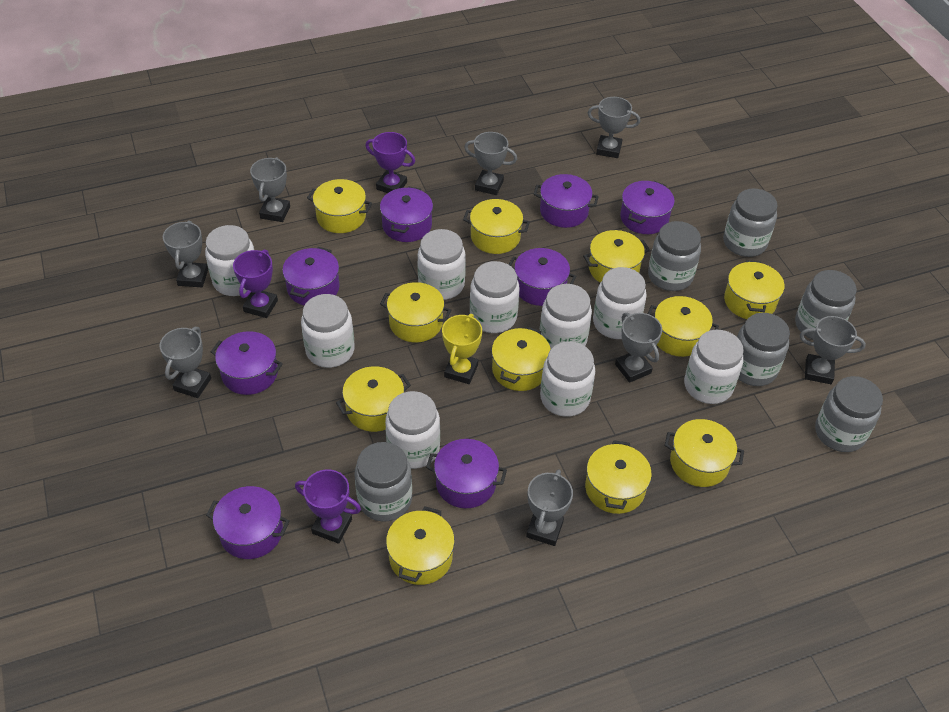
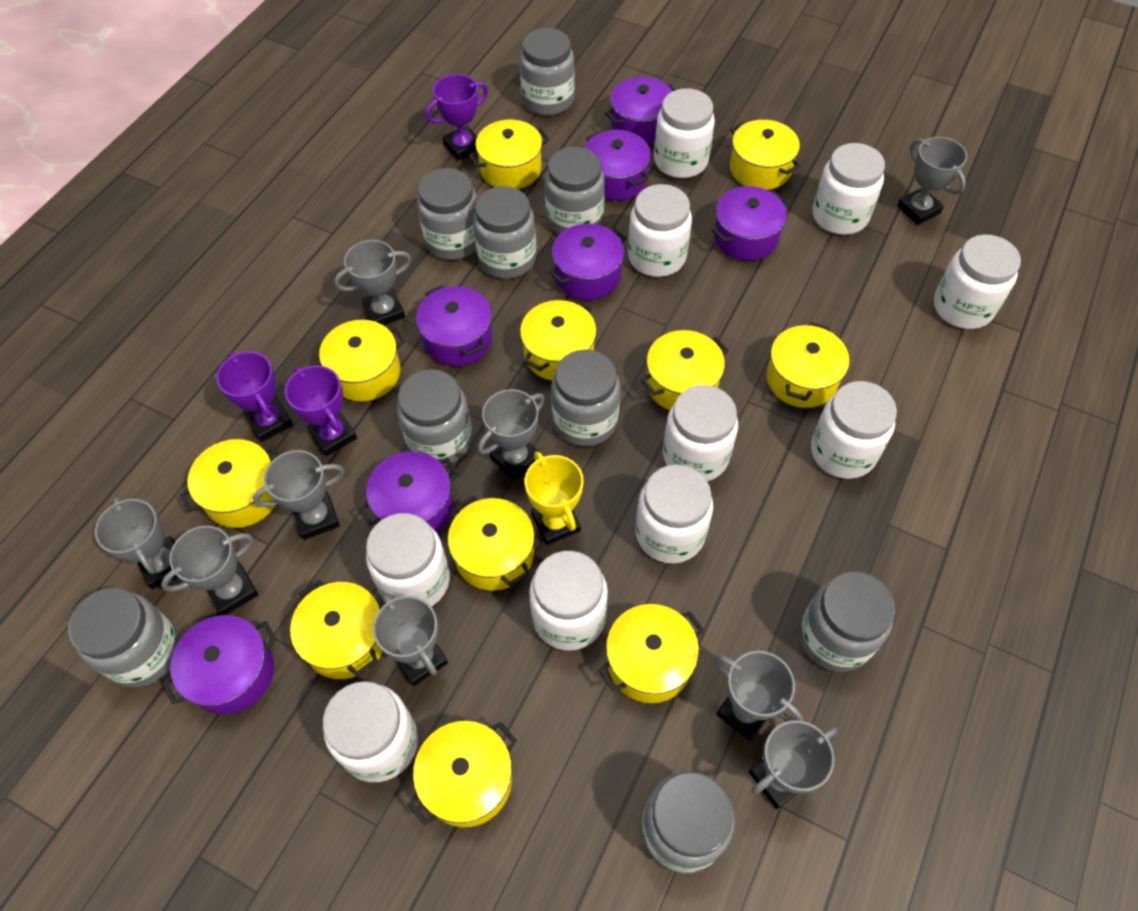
grey jar: 6 -> 9
grey trophy: 8 -> 9
purple pot: 8 -> 7
white jar: 9 -> 10

